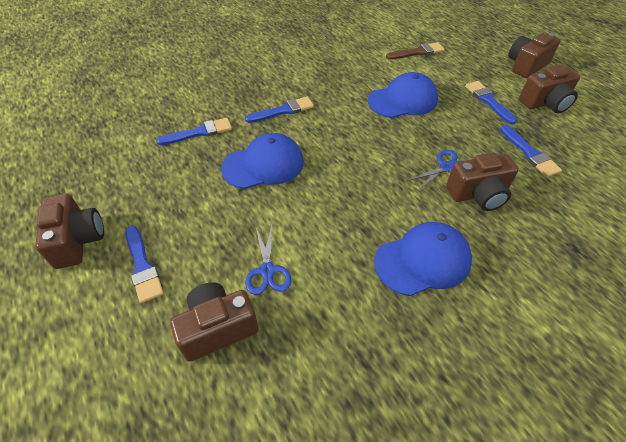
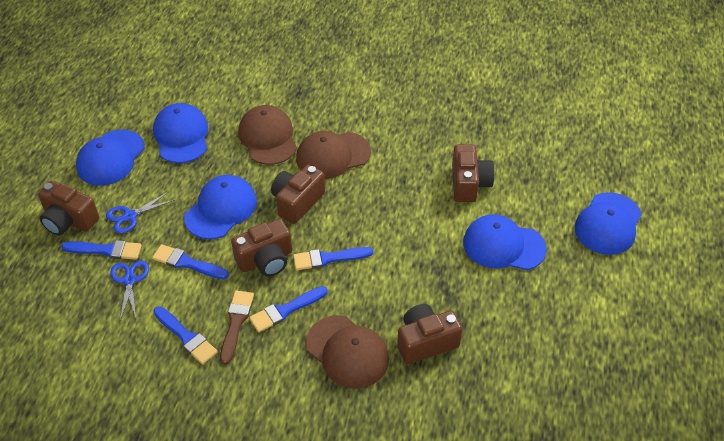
blue cap: 3 -> 5
brown cap: 0 -> 3

